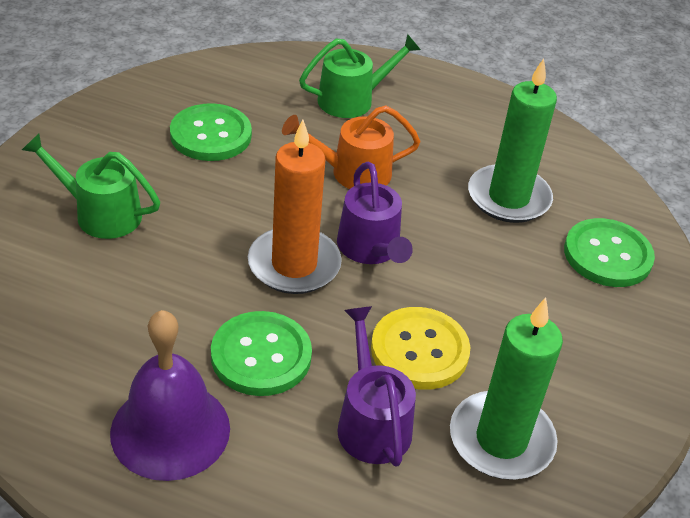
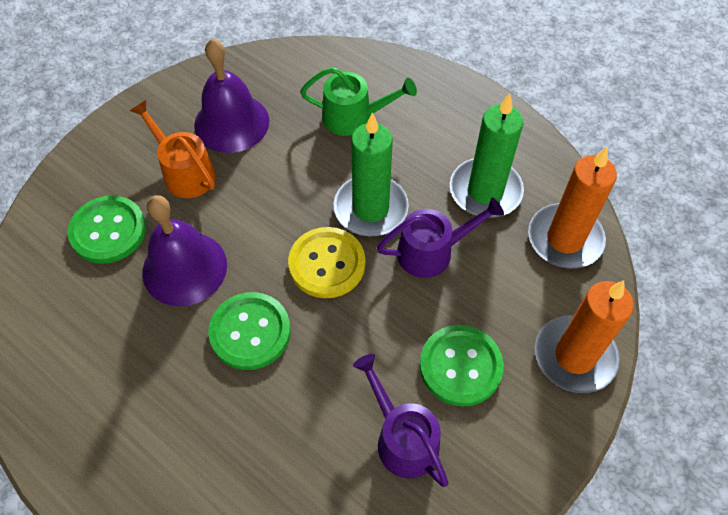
green watering can: 2 -> 1
orange candle: 1 -> 2
purple bell: 1 -> 2

